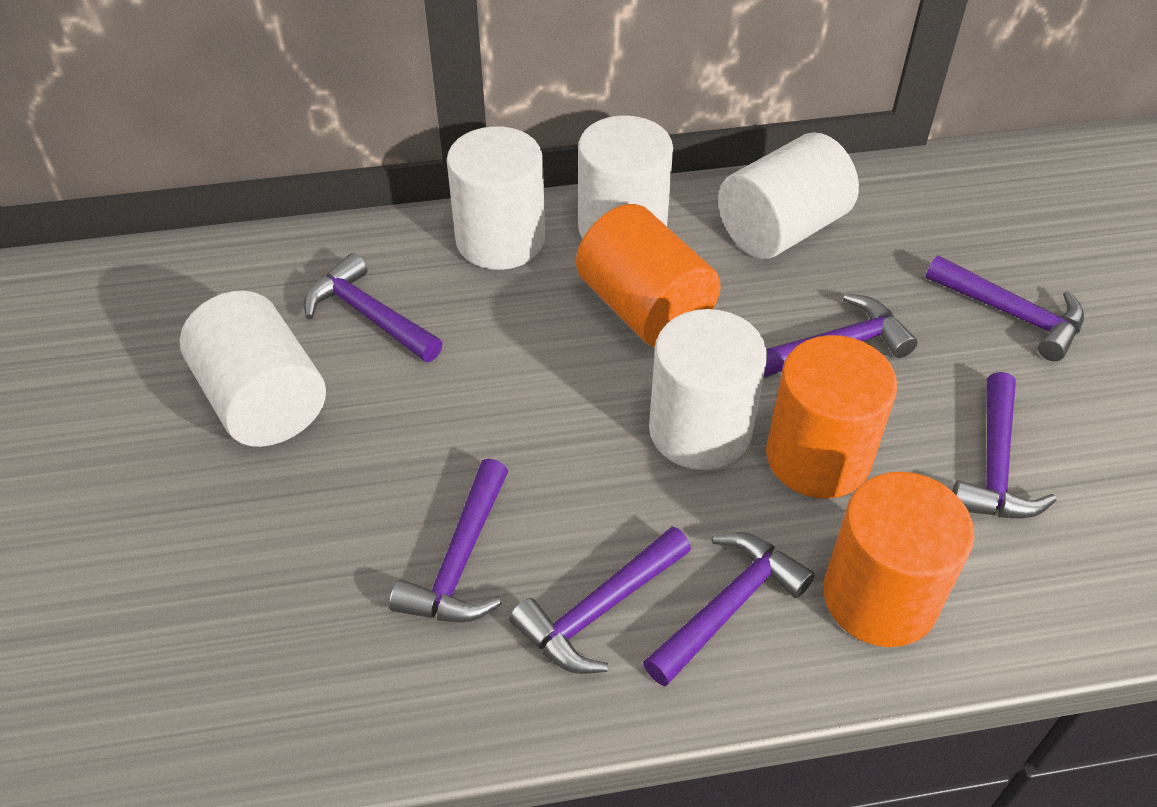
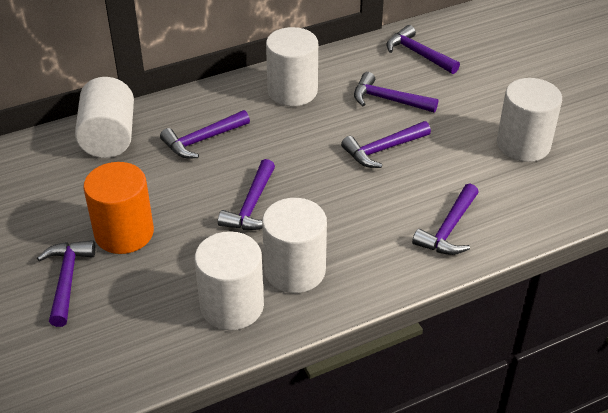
orange cylinder: 3 -> 1

